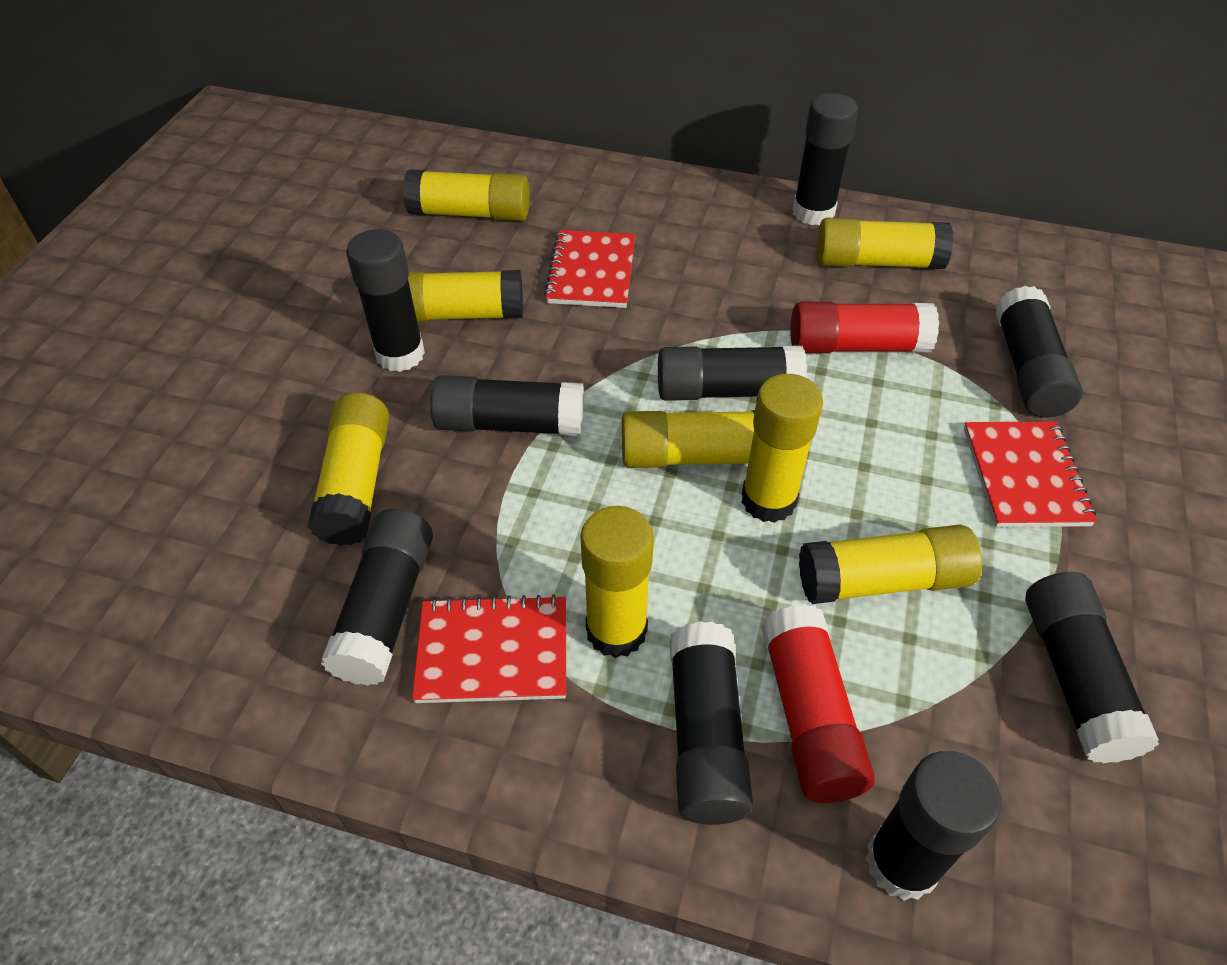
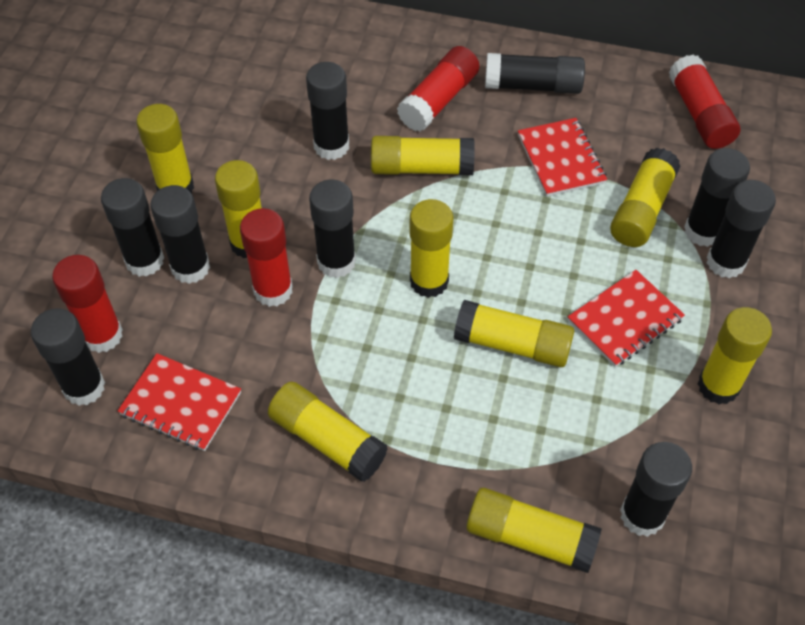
red glue stick: 2 -> 4
yellow glue stick: 8 -> 9

